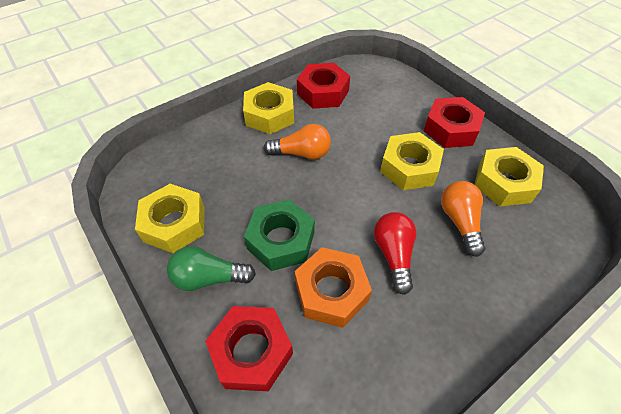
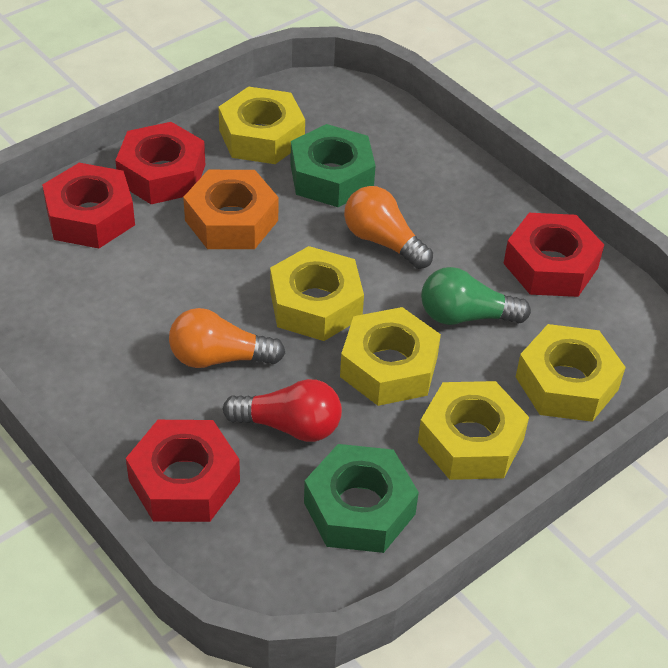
green nut: 1 -> 2
red nut: 3 -> 4
yellow nut: 4 -> 5

